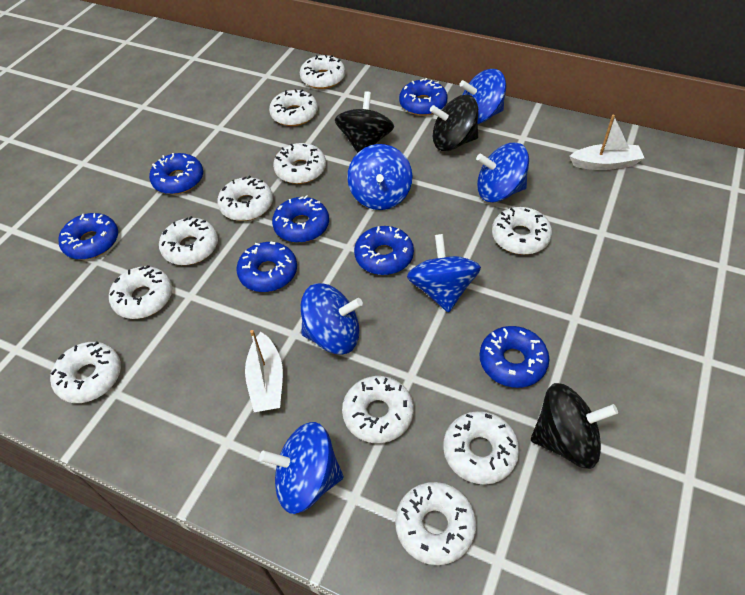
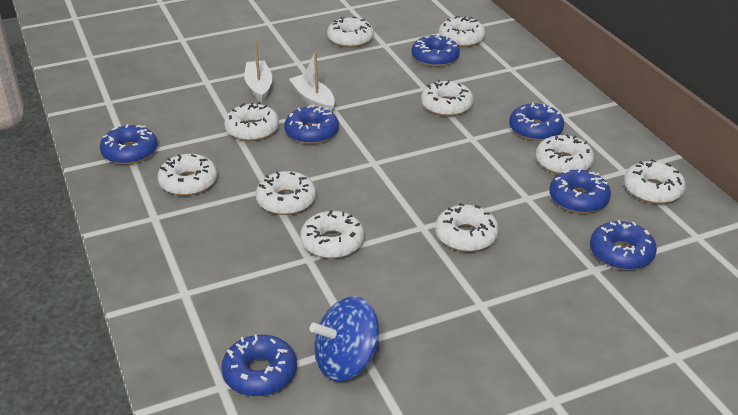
black spinning top: 3 -> 0
blue spinning top: 6 -> 1
white donut: 11 -> 10

